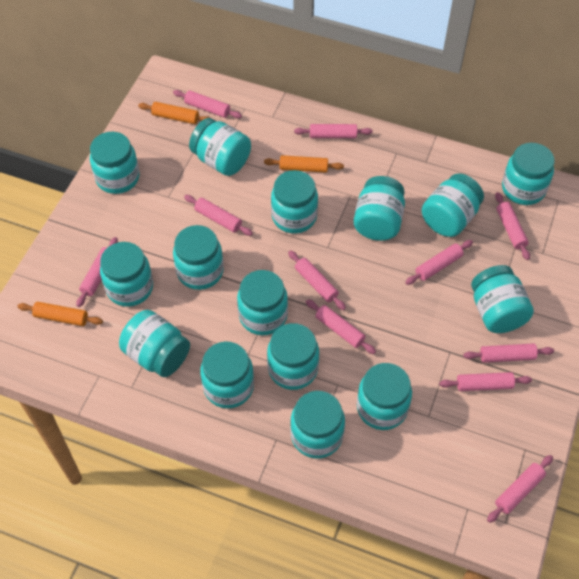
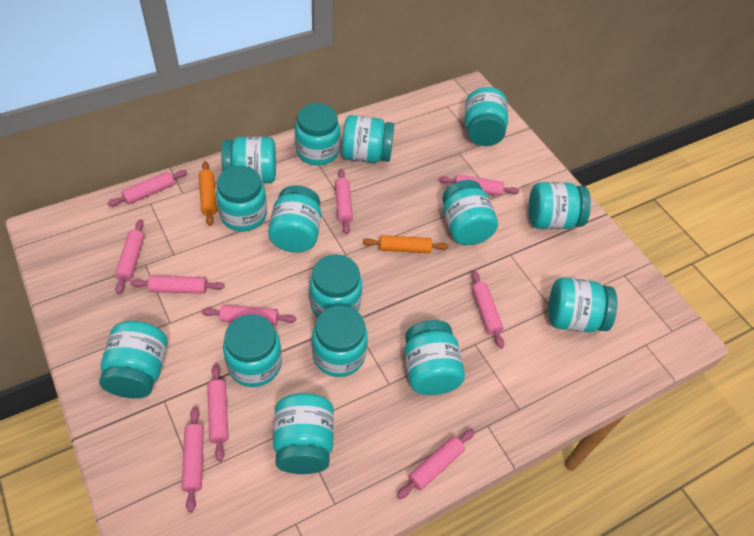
orange rolling pin: 3 -> 2
pink rolling pin: 11 -> 10

